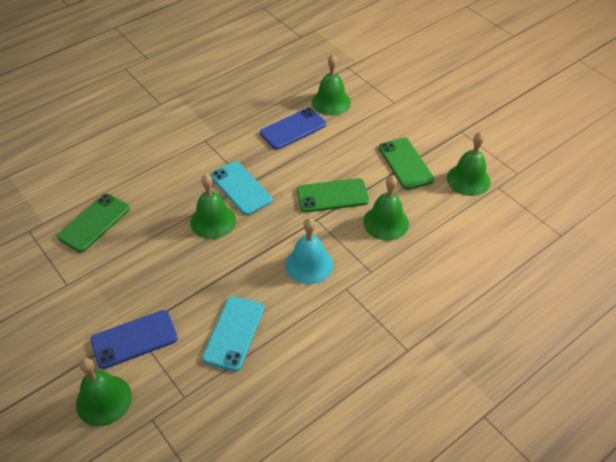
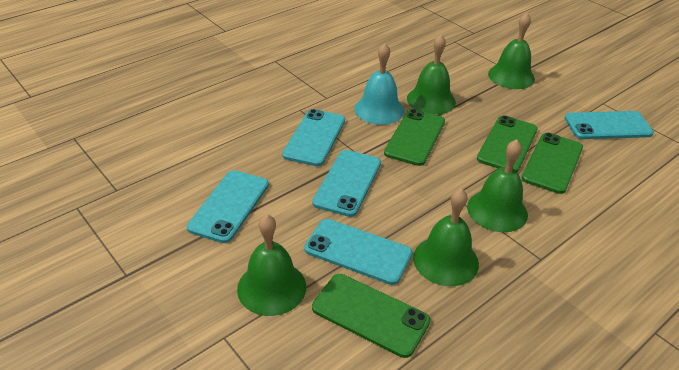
blue phone: 2 -> 0
green phone: 3 -> 4
turquoise phone: 2 -> 5

